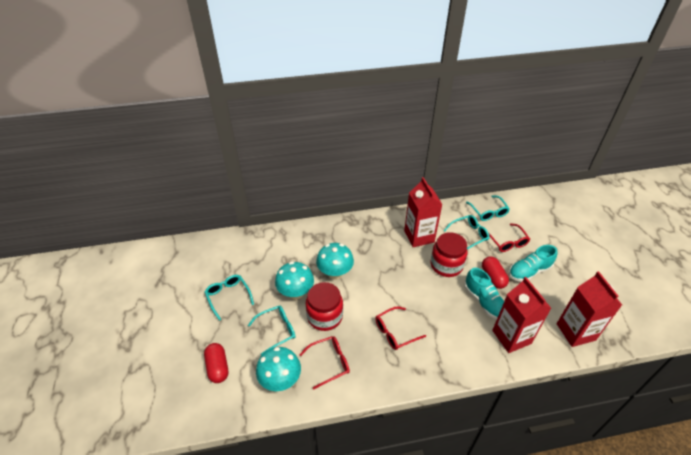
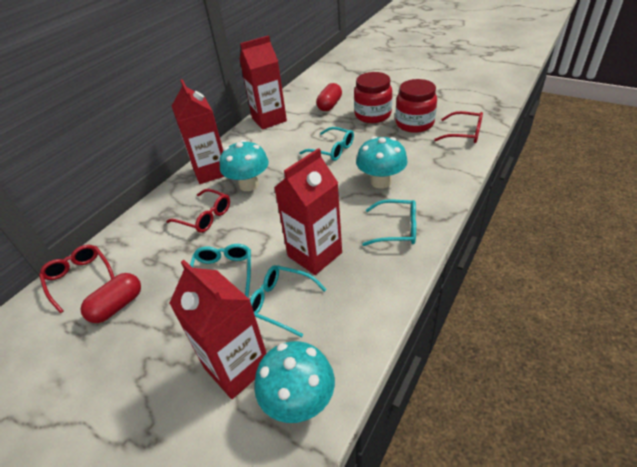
red carton: 3 -> 4
turquoise shoe: 2 -> 0

